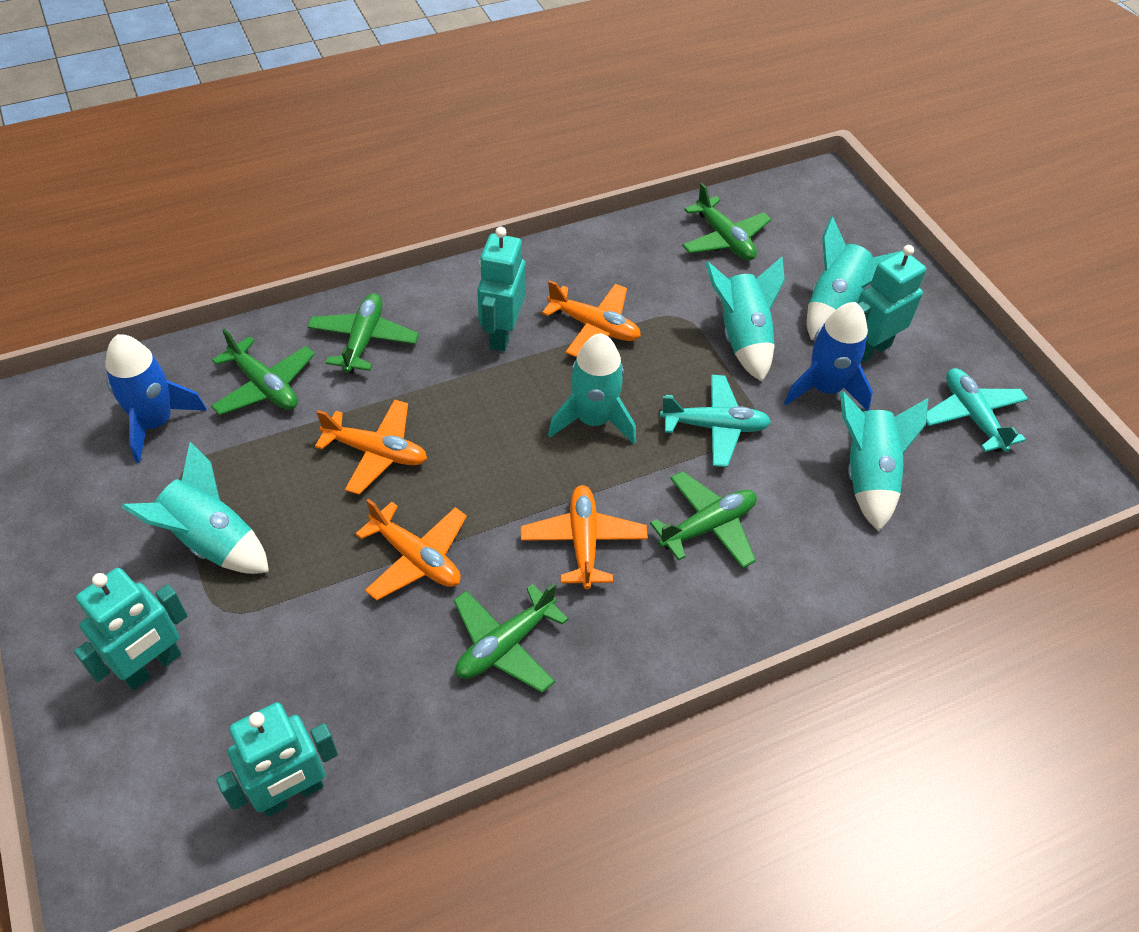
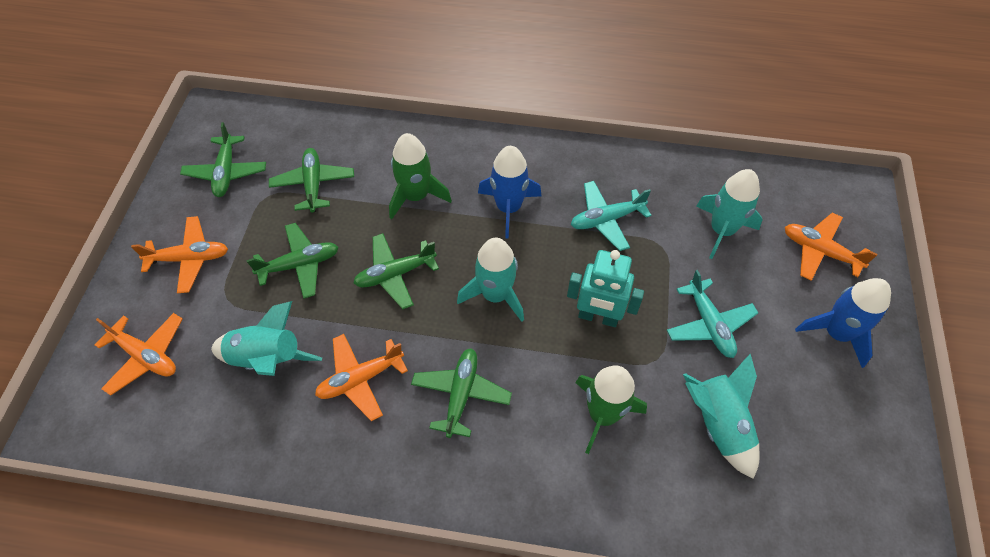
green rocket: 0 -> 2
turquoise robot: 4 -> 1
turquoise rocket: 5 -> 4

